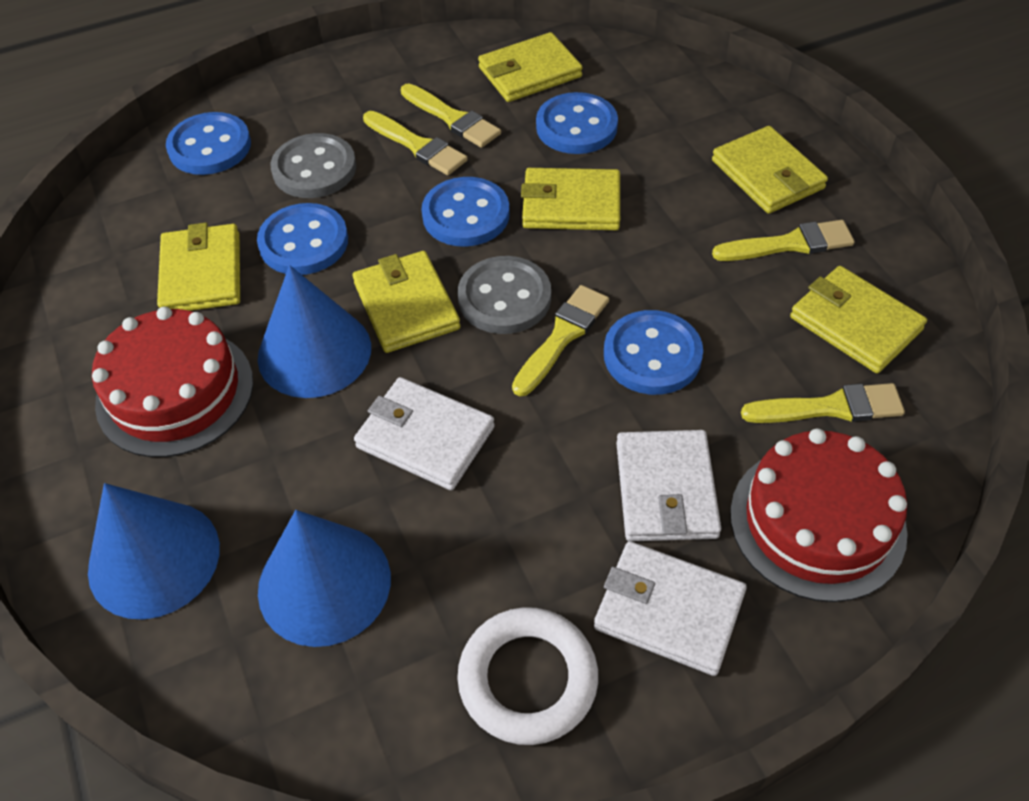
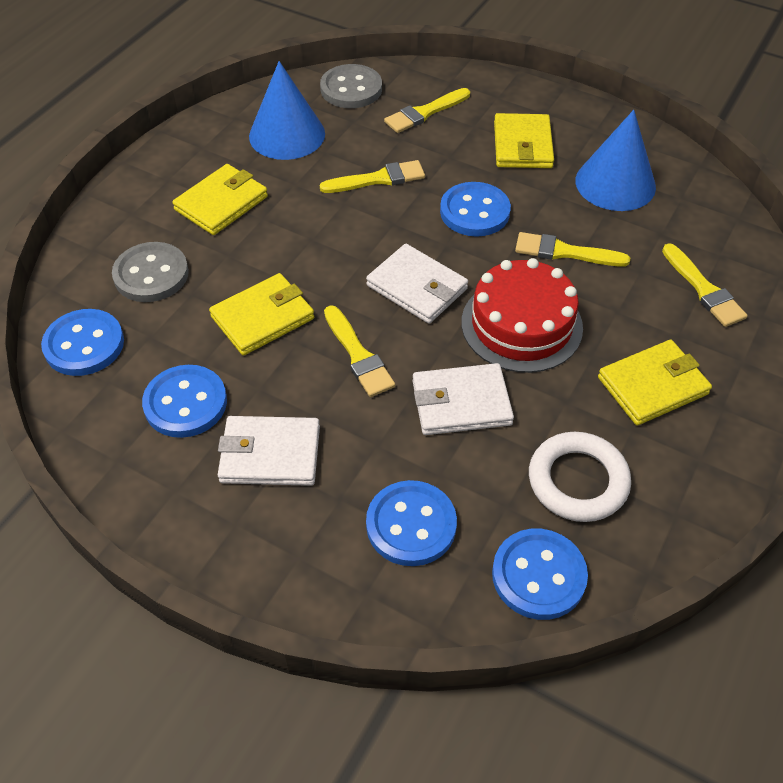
blue cone: 3 -> 2
red cake: 2 -> 1
yellow wallet: 6 -> 4

